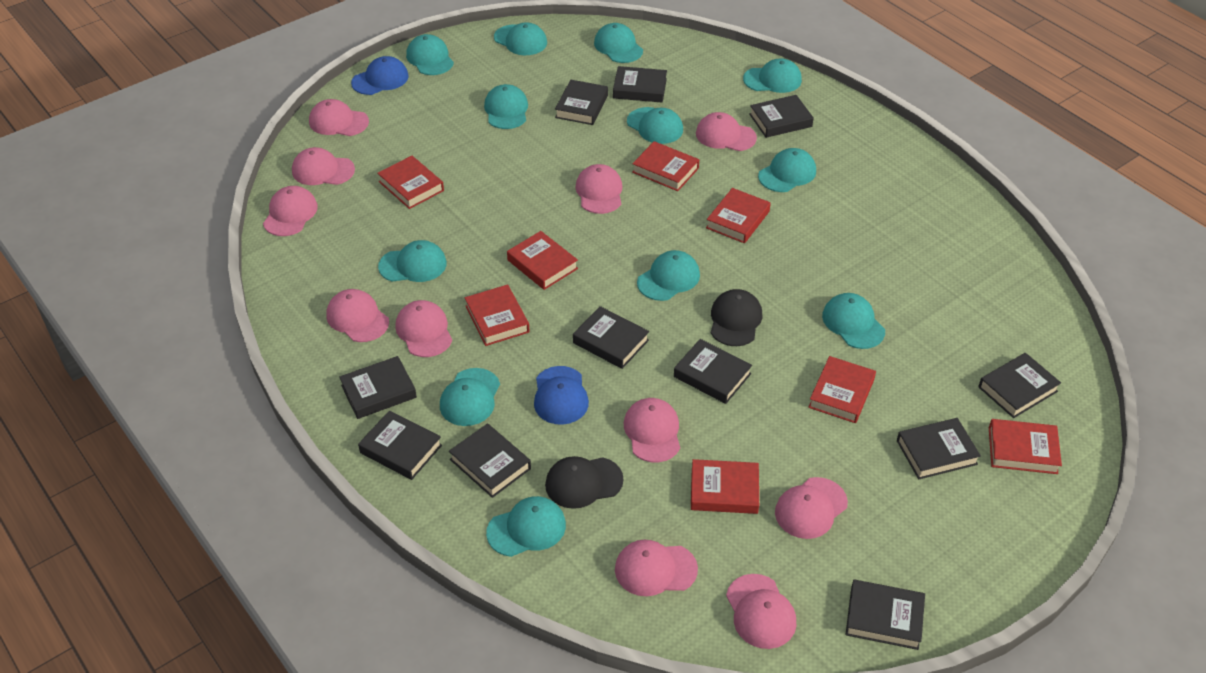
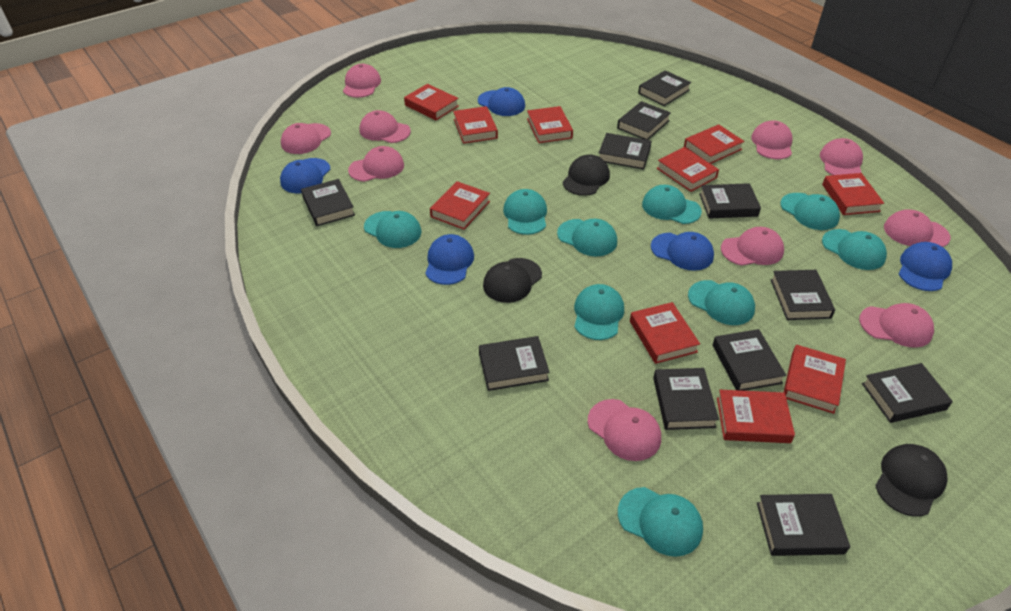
black cap: 2 -> 3
blue cap: 2 -> 5
pink cap: 11 -> 10
red book: 8 -> 10
turquoise cap: 12 -> 9

